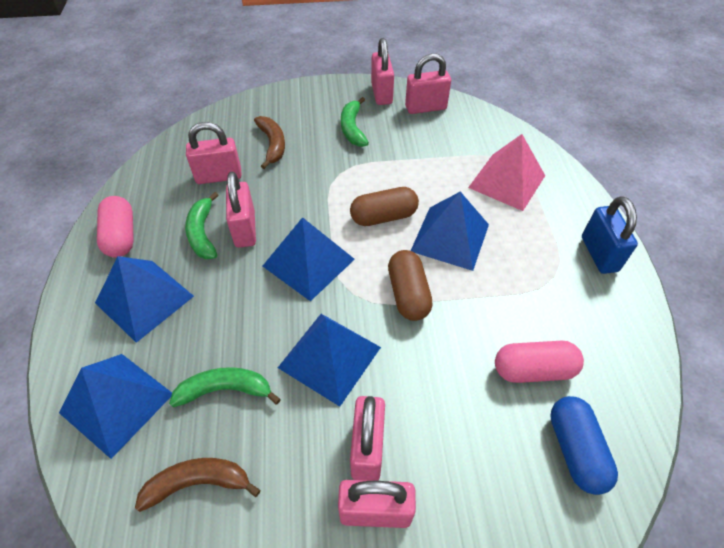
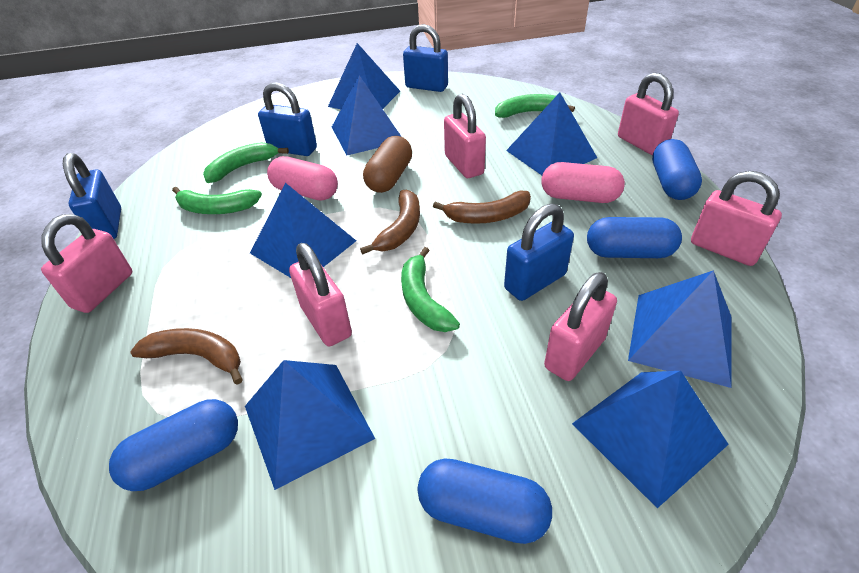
blue capsule: 1 -> 4
blue padlock: 1 -> 4
blue pyramid: 5 -> 7
brown banana: 2 -> 3
brown capsule: 2 -> 1
green banana: 3 -> 4
pink pyramid: 1 -> 0

